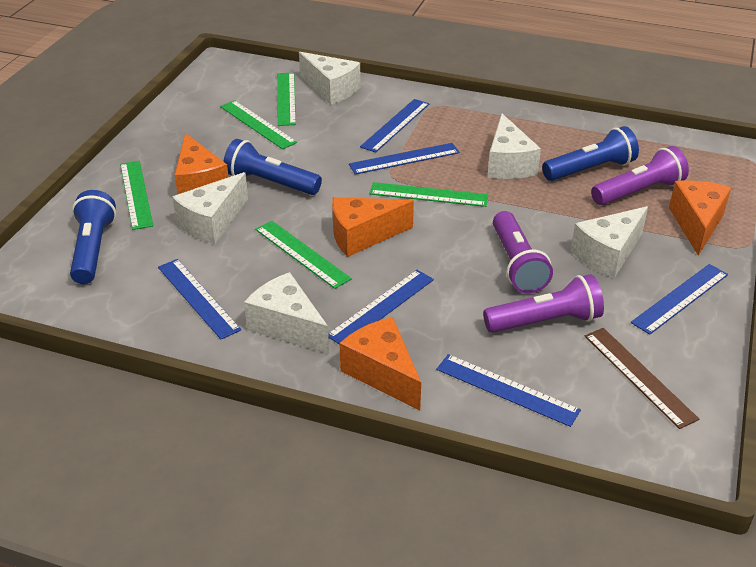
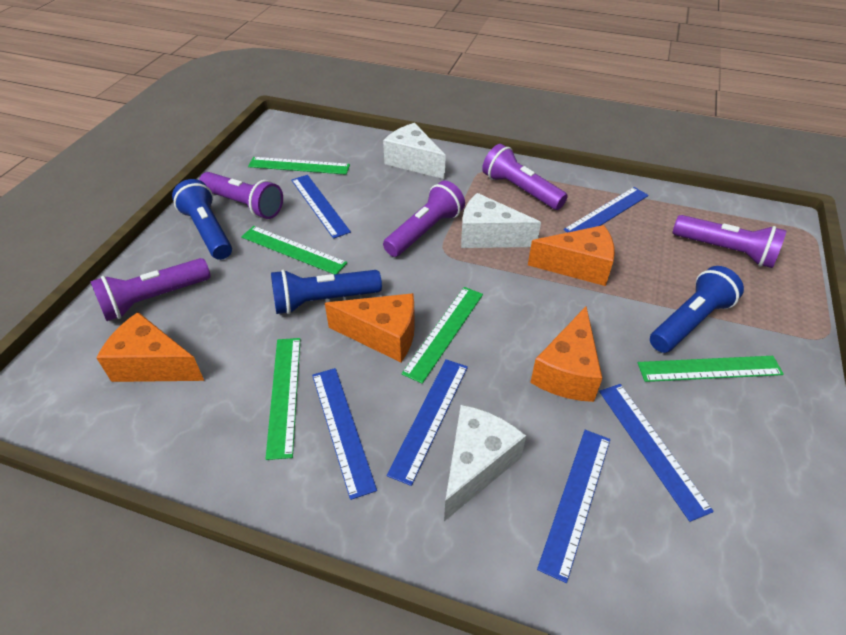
brown ruler: 1 -> 0
purple flashlight: 3 -> 5
white cheese: 5 -> 3

